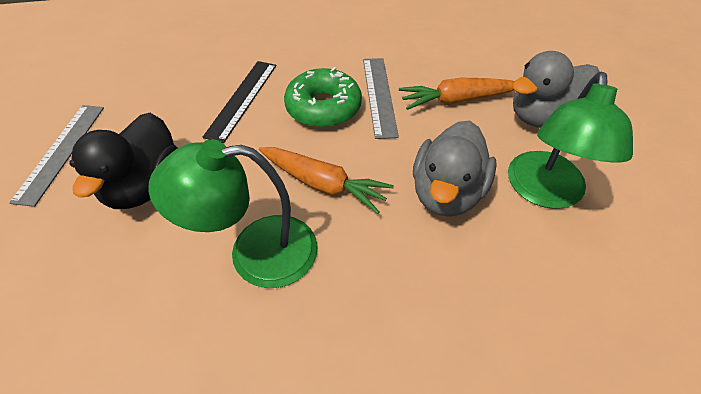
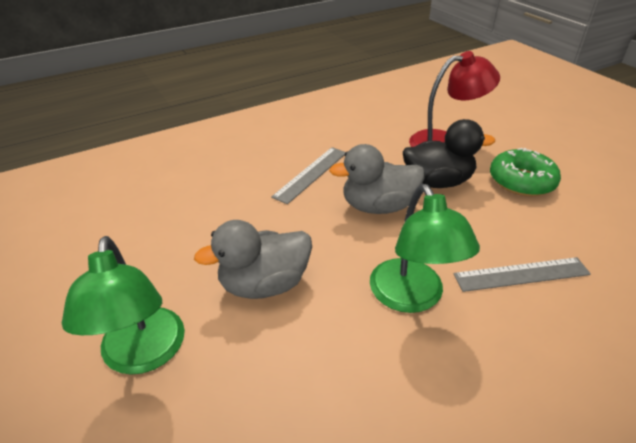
black ruler: 1 -> 0
orange carrot: 2 -> 0
red lamp: 0 -> 1

